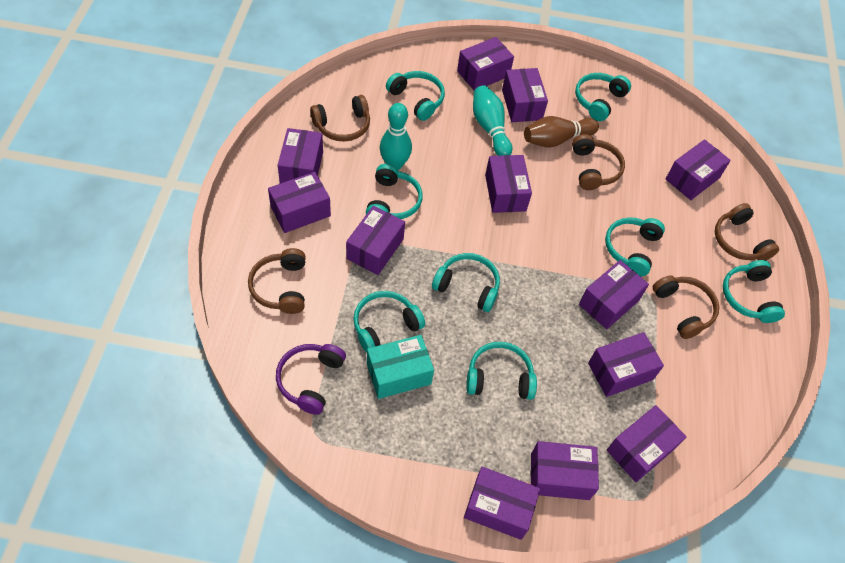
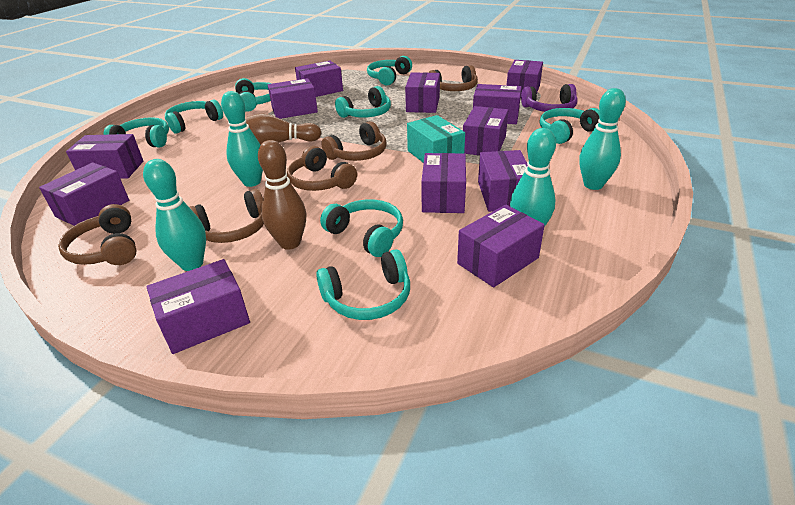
brown bowling pin: 1 -> 2
turquoise bowling pin: 2 -> 4

